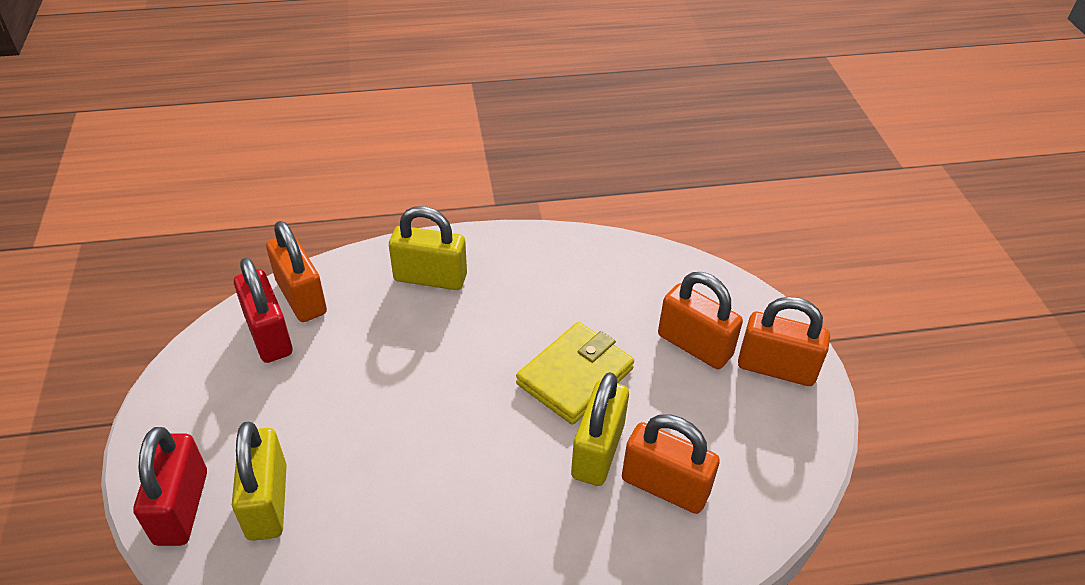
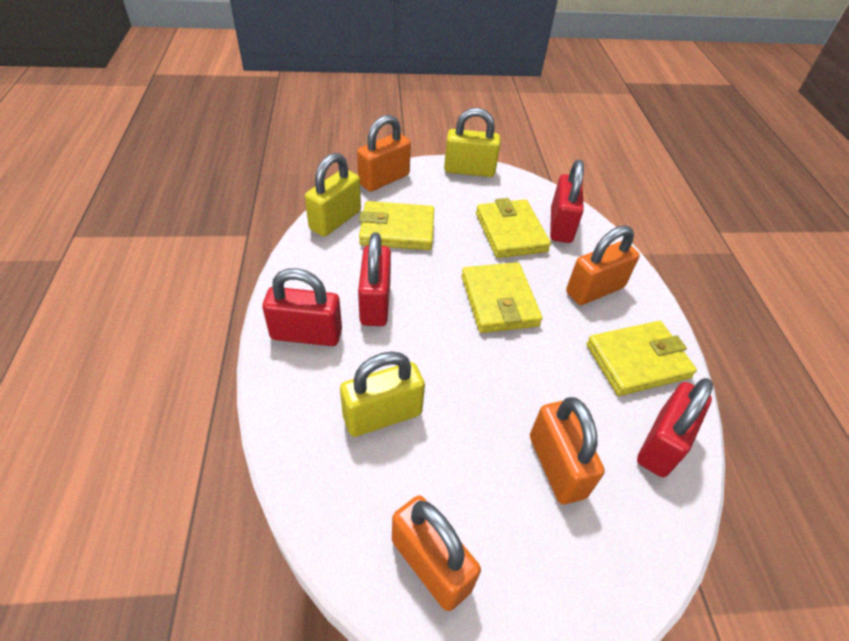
red padlock: 2 -> 4
yellow wallet: 1 -> 4

